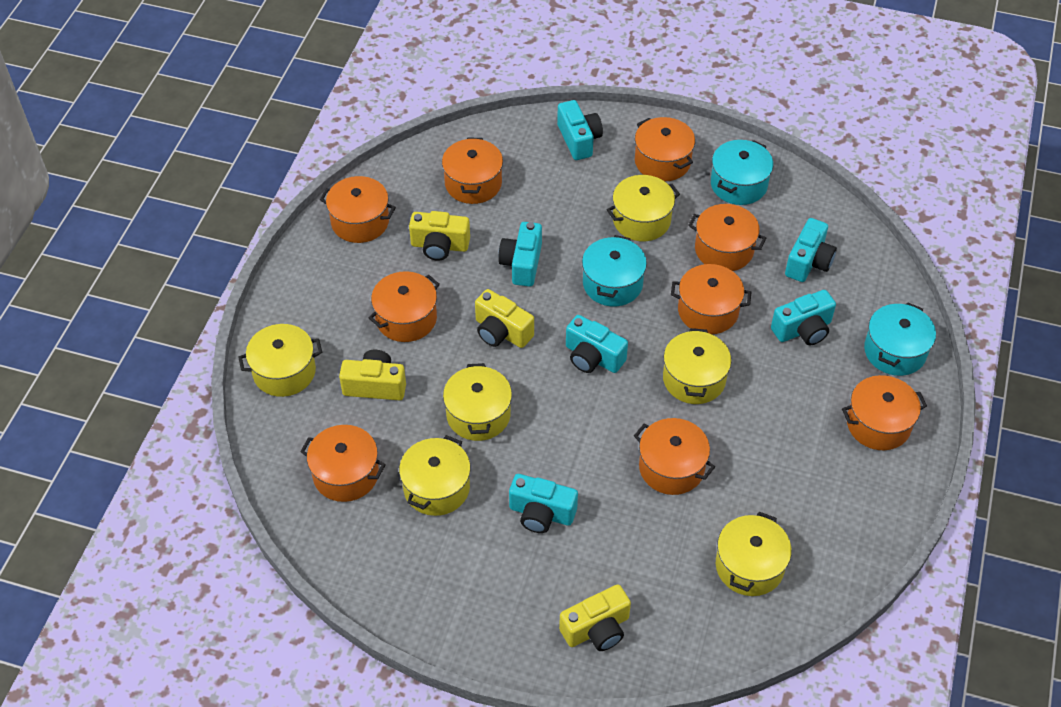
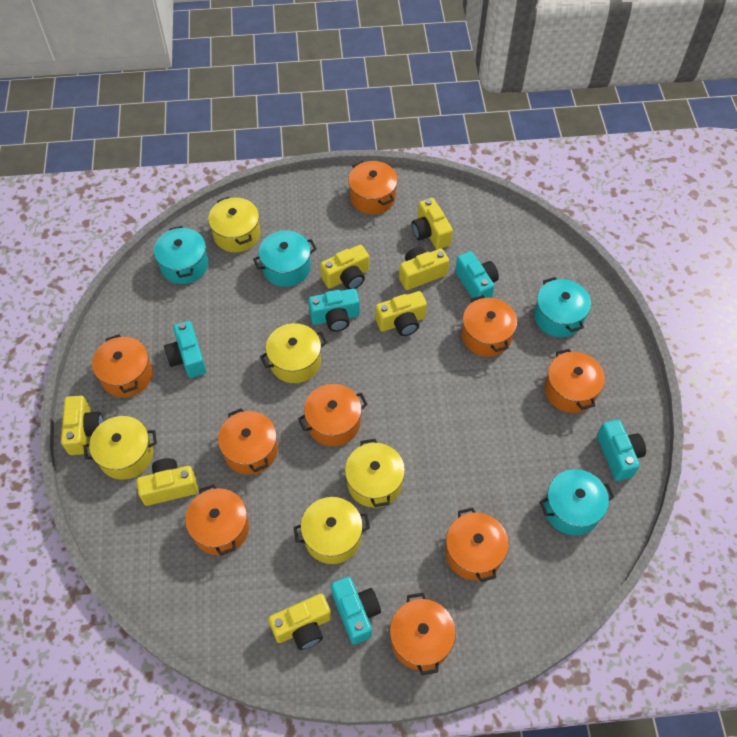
turquoise camera: 6 -> 5
turquoise pot: 3 -> 4
yellow camera: 4 -> 7
yellow pot: 6 -> 5

